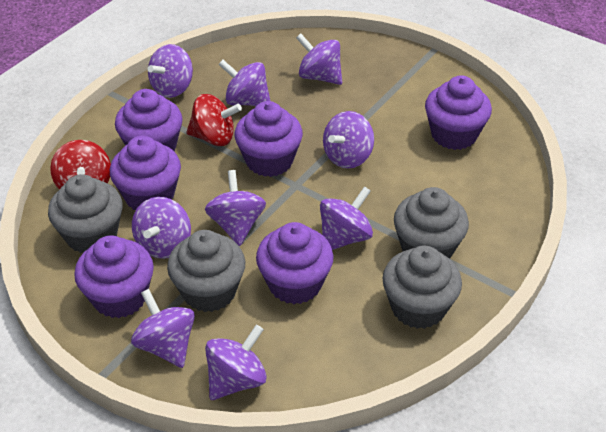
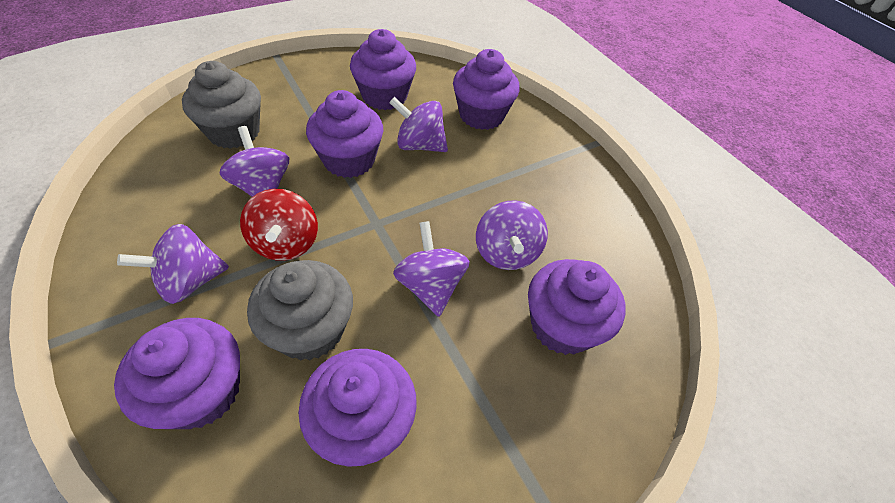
grey cupcake: 4 -> 2
purple spinning top: 9 -> 5
red spinning top: 2 -> 1

